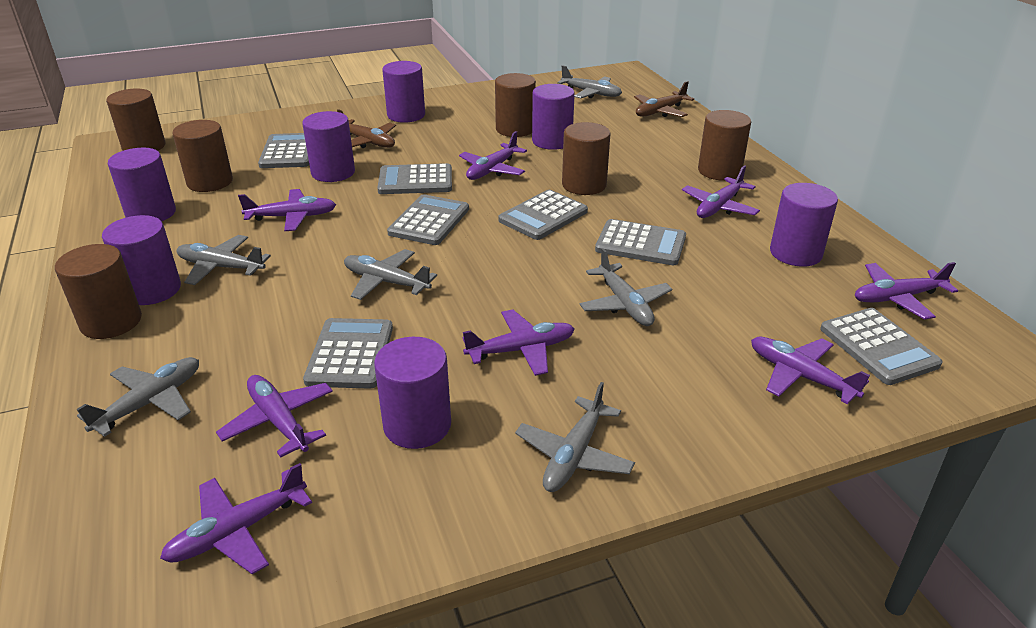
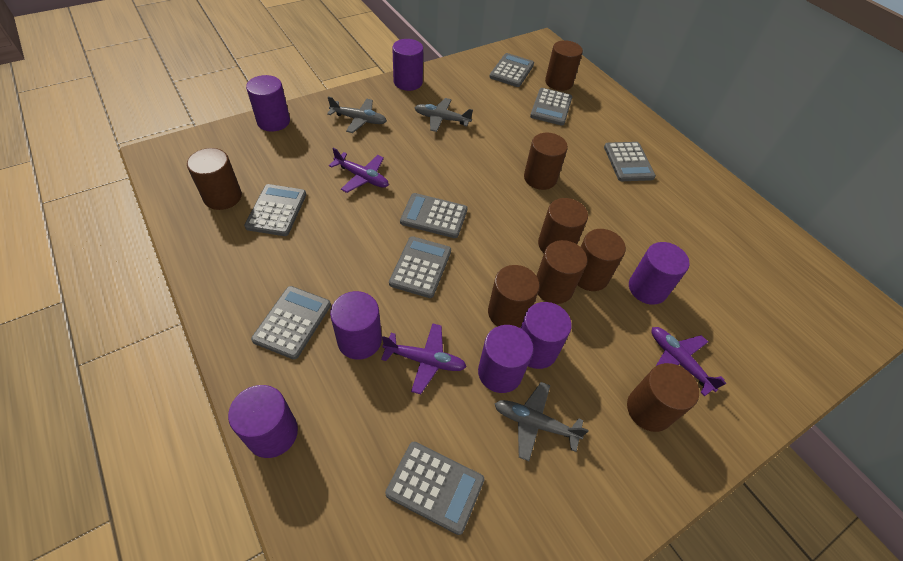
brown cylinder: 6 -> 8
brown plane: 2 -> 0
grey calculator: 7 -> 8
grey plane: 6 -> 3
purple plane: 8 -> 3

